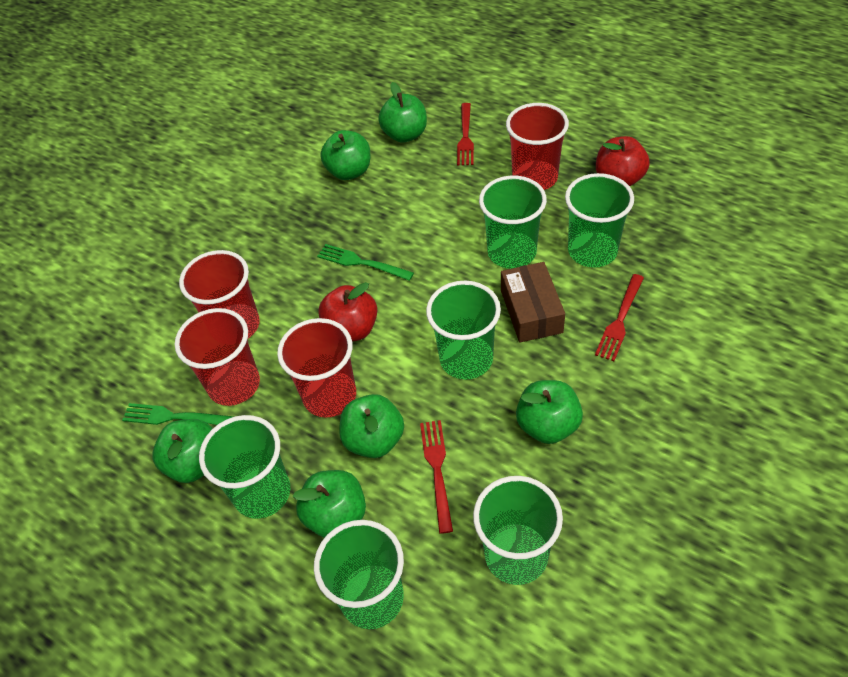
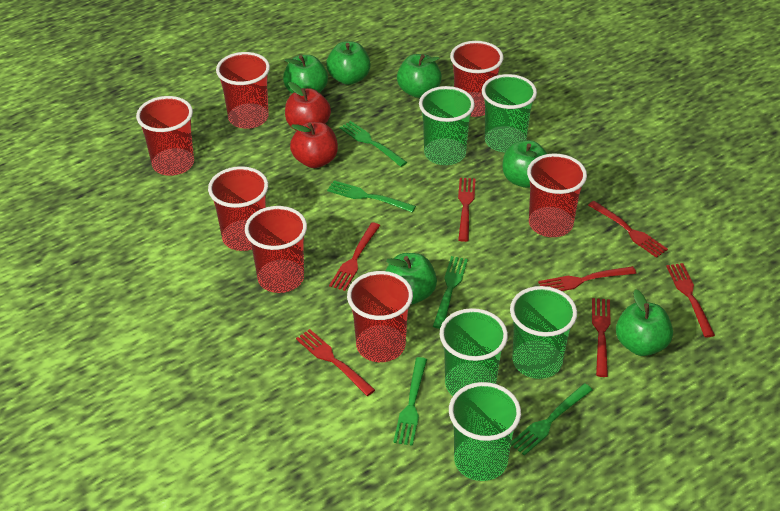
brown box: 1 -> 0
green cup: 6 -> 5
green fork: 2 -> 5
red cup: 4 -> 7
red fork: 3 -> 7

